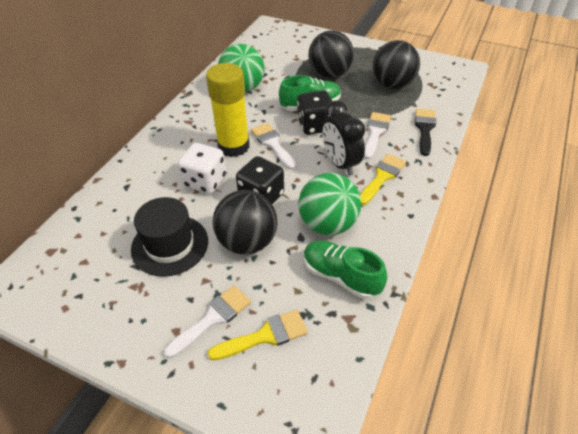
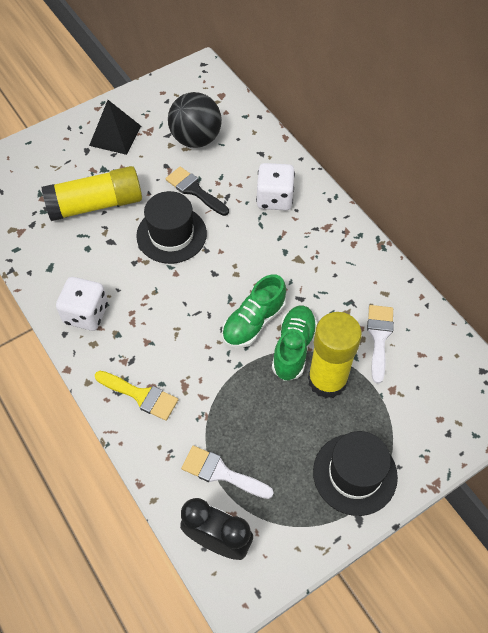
black ball: 3 -> 1
black dice: 2 -> 0
black hat: 1 -> 2
black pyramid: 0 -> 1
green ball: 2 -> 0
white brush: 3 -> 2
white dice: 1 -> 2
yellow brush: 2 -> 1
yellow glue stick: 1 -> 2

